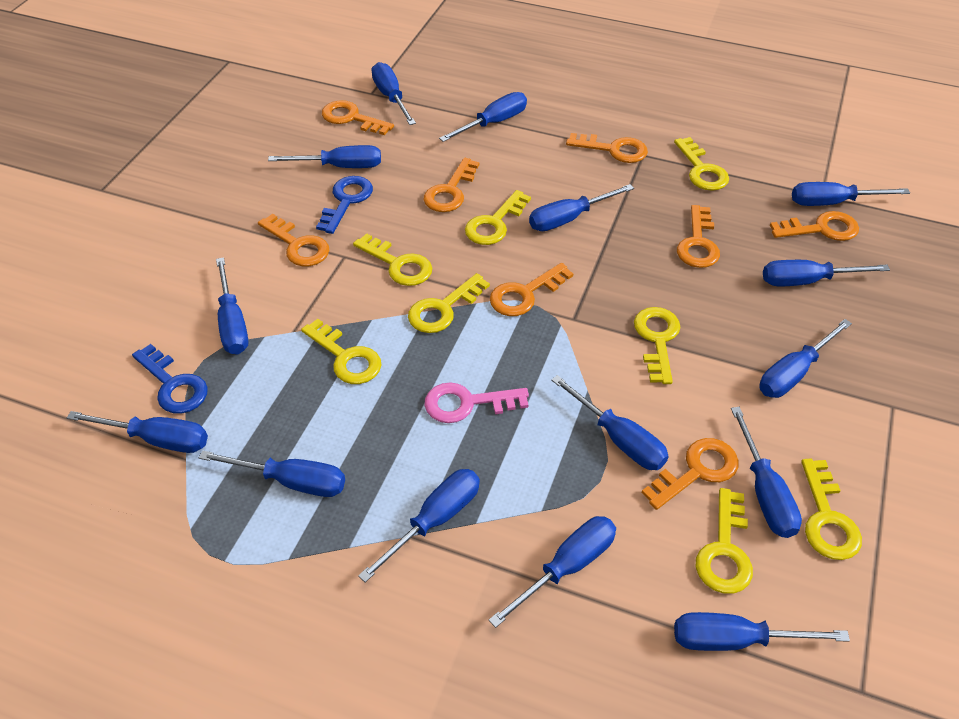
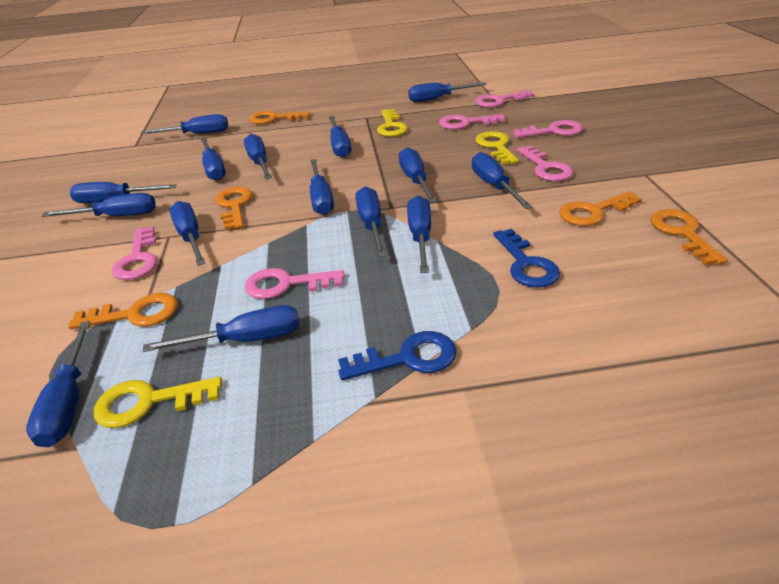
orange key: 8 -> 5
pink key: 1 -> 6
yellow key: 8 -> 3

